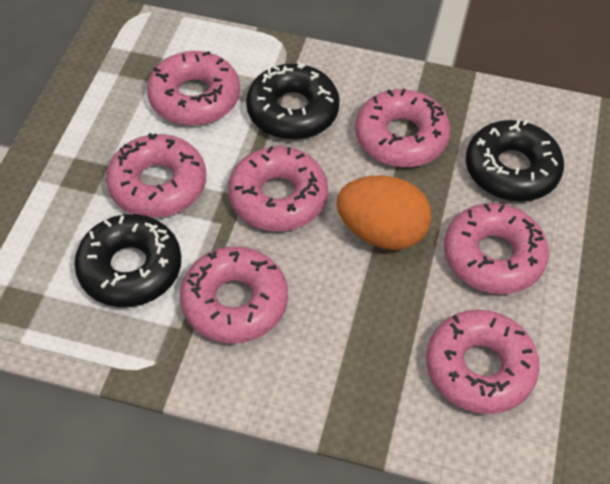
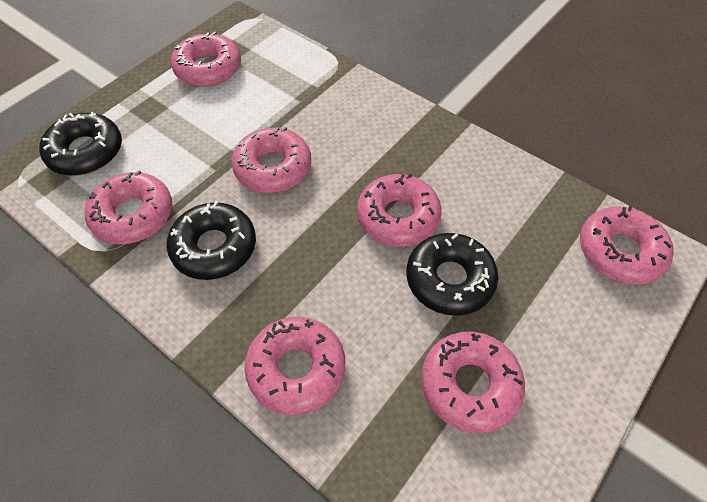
orange egg: 1 -> 0

